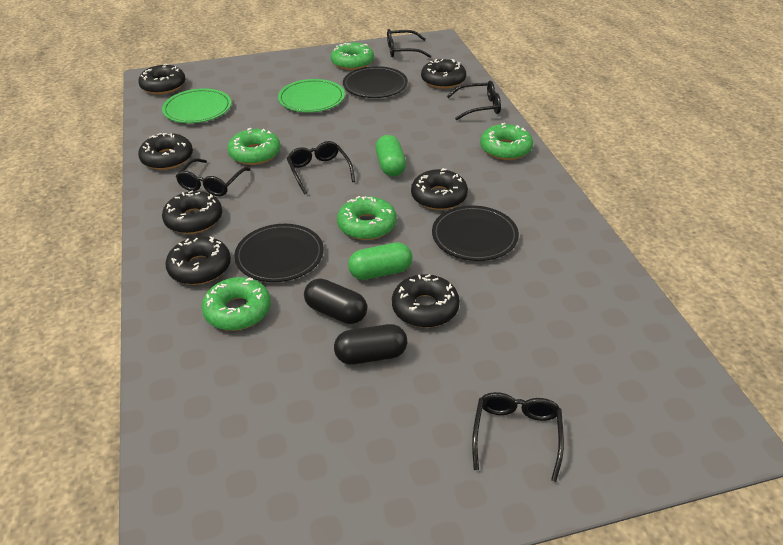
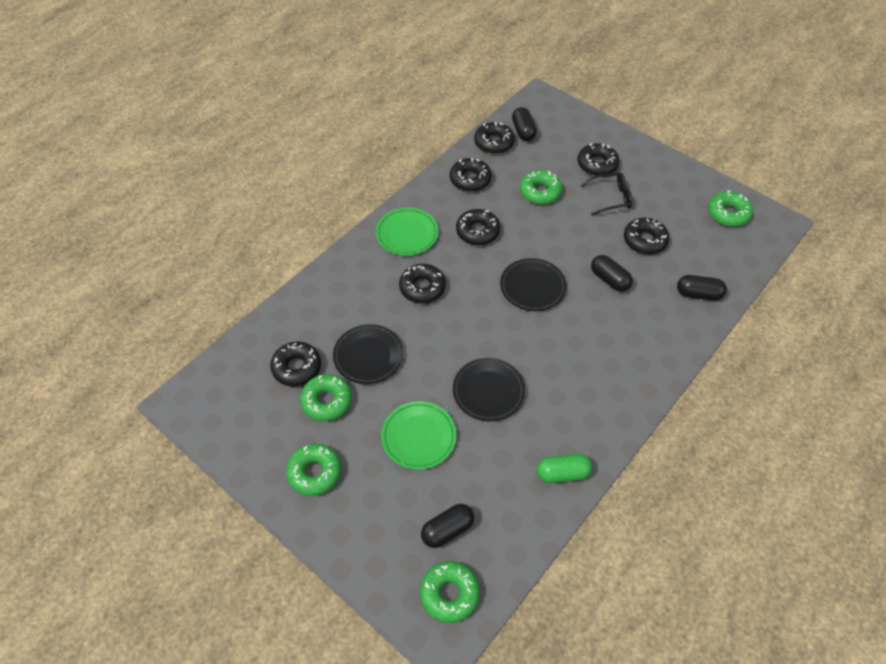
black capsule: 2 -> 4
black glasses: 5 -> 1
green capsule: 2 -> 1

